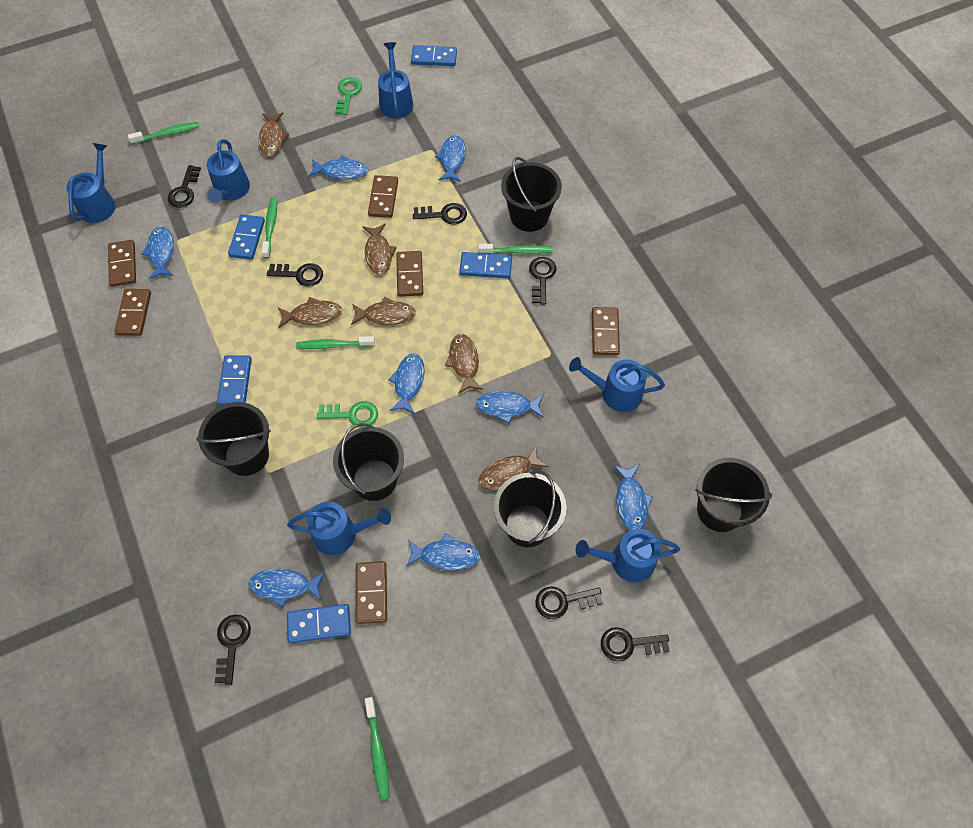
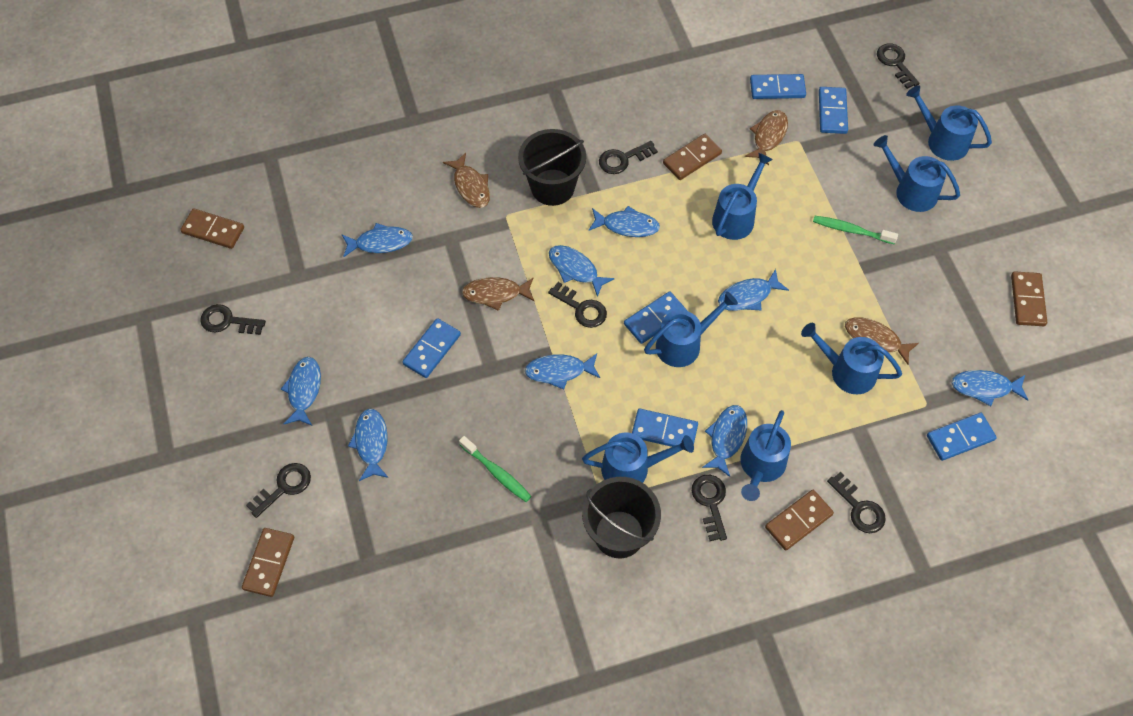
black bucket: 5 -> 2
blue domino: 5 -> 6
blue fish: 8 -> 9
blue watering can: 6 -> 7
brown domino: 6 -> 5
brown fish: 6 -> 4
green key: 2 -> 0
green toothbrush: 5 -> 2

